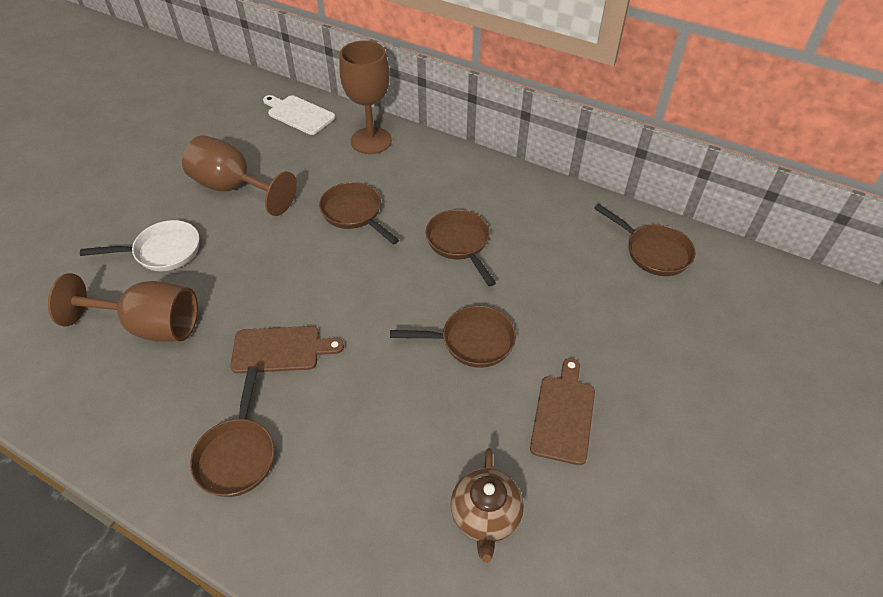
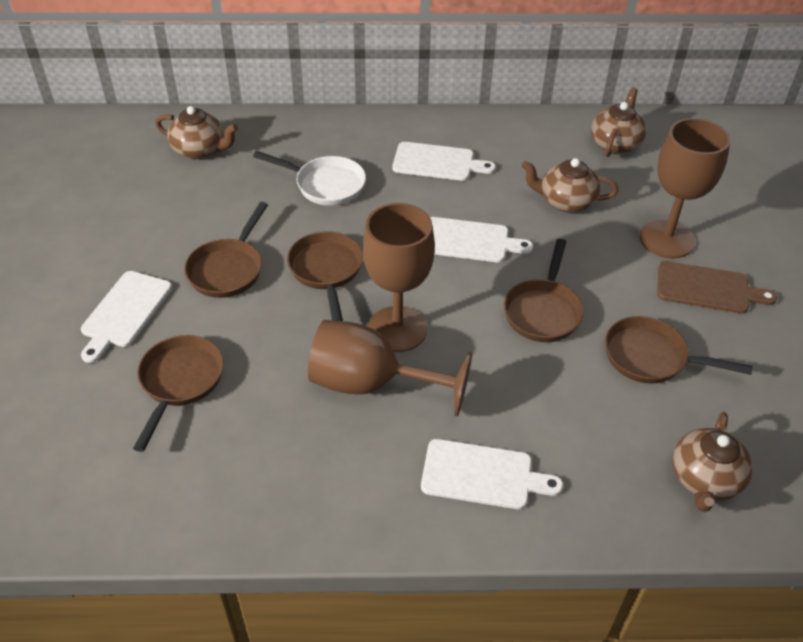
brown cutting board: 2 -> 1
brown teapot: 1 -> 4
white cutting board: 1 -> 4

